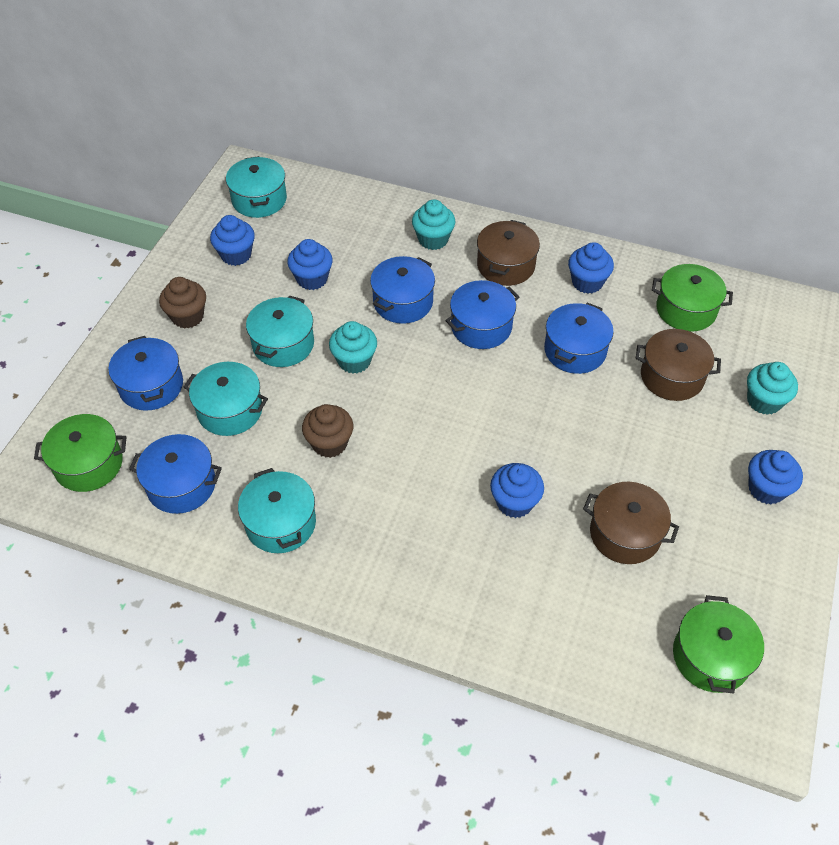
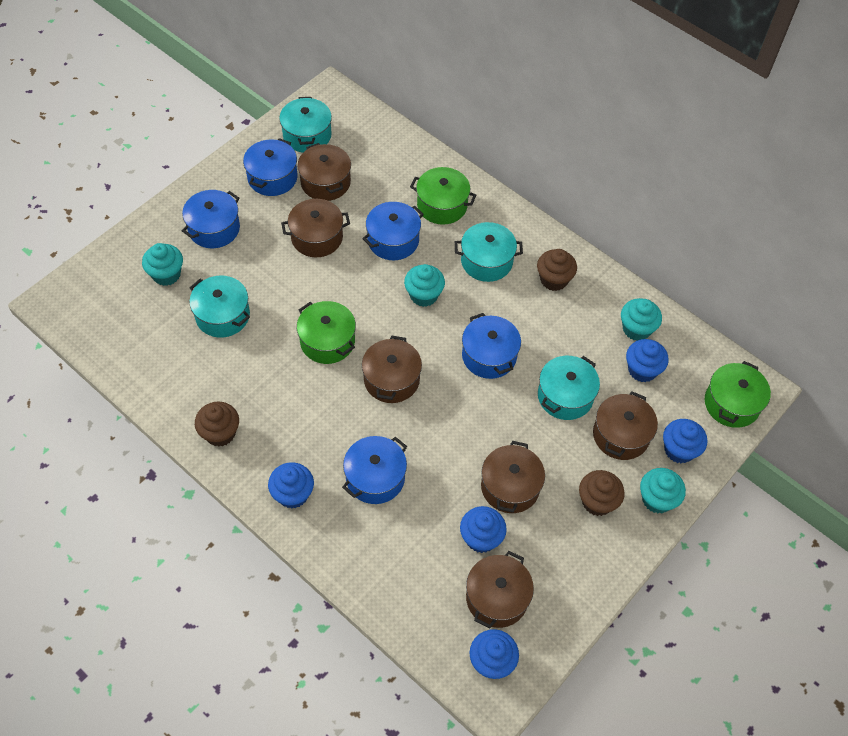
brown cupcake: 2 -> 3
brown pot: 3 -> 6
turquoise cupcake: 3 -> 4

